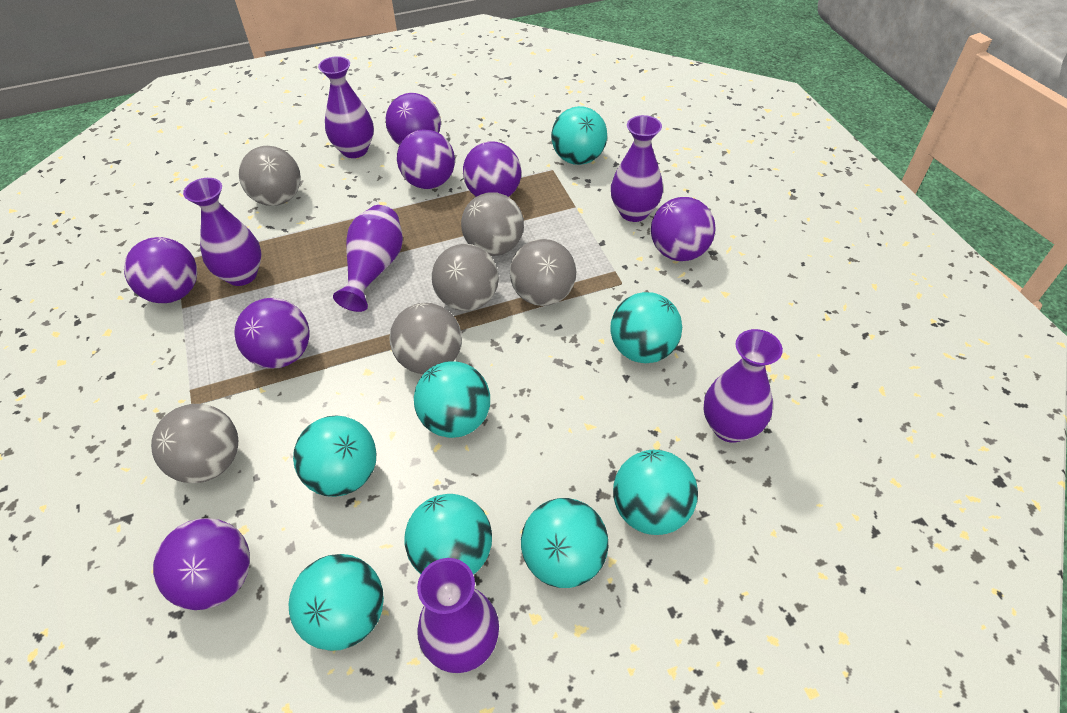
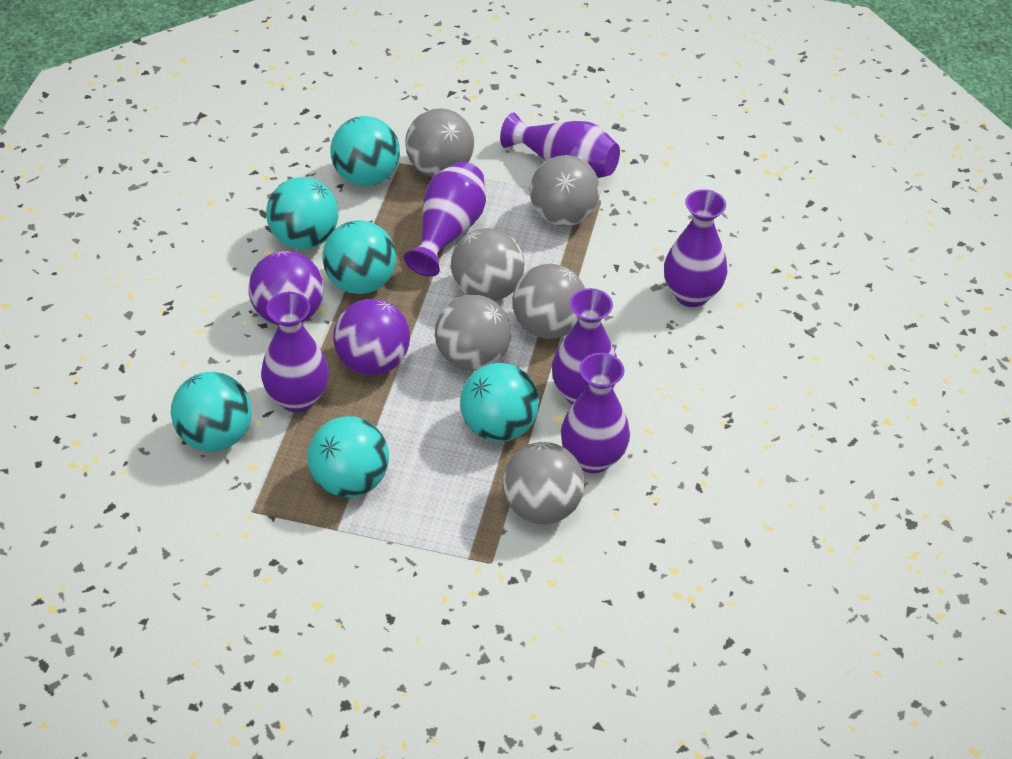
purple ball: 7 -> 2
turquoise ball: 8 -> 6

